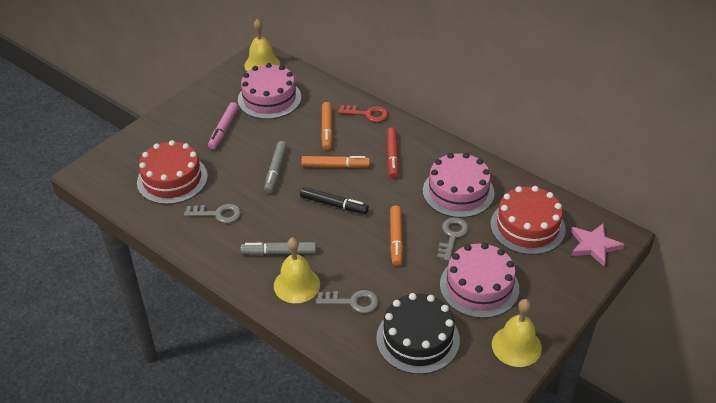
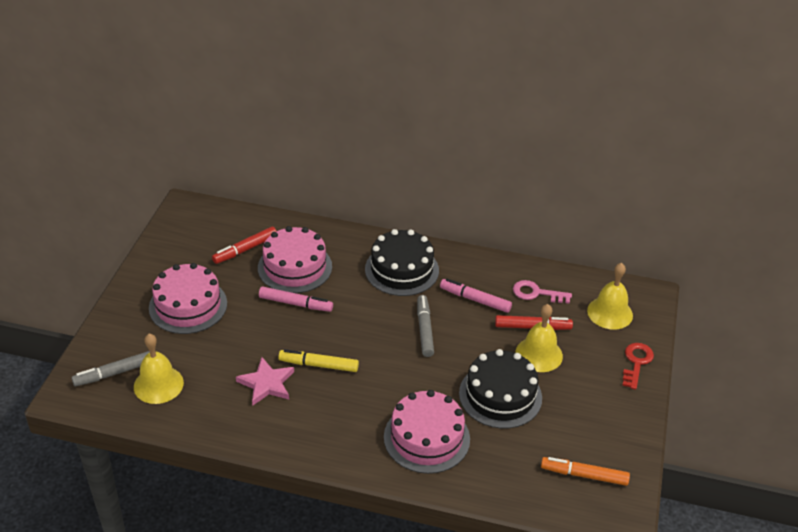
black cake: 1 -> 2
black marker: 1 -> 0
grey key: 3 -> 0
orange marker: 3 -> 1
pink key: 0 -> 1
pink marker: 1 -> 2
red cake: 2 -> 0
red marker: 1 -> 2
yellow marker: 0 -> 1

